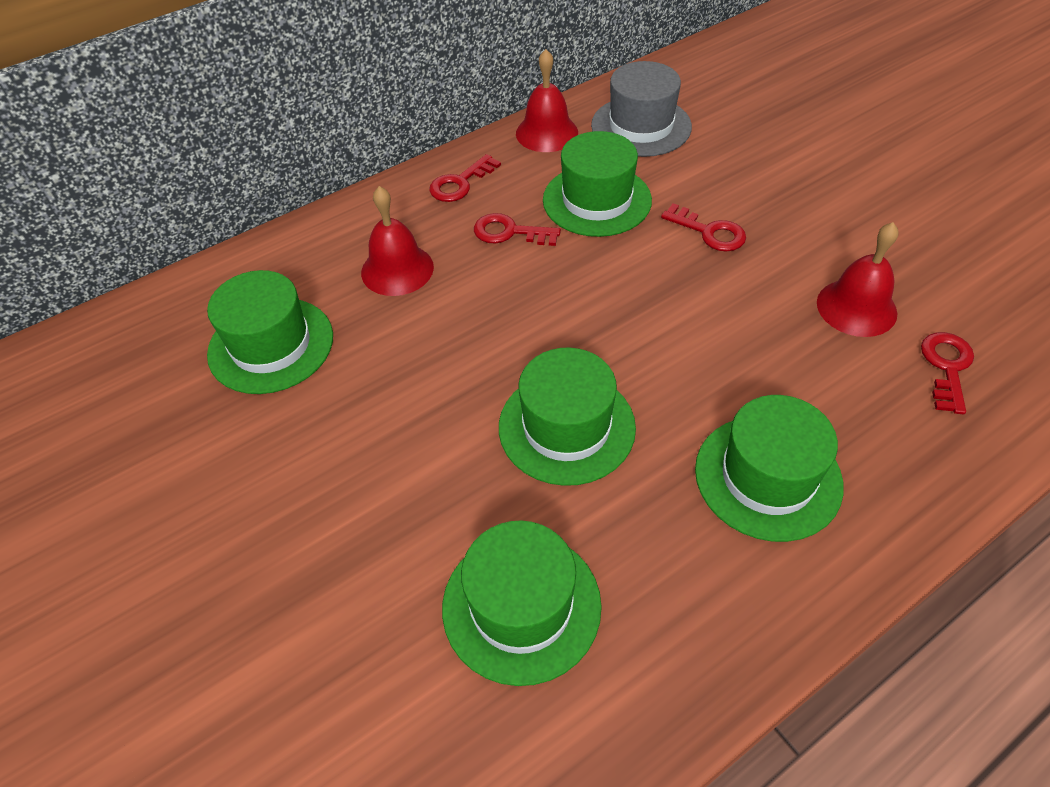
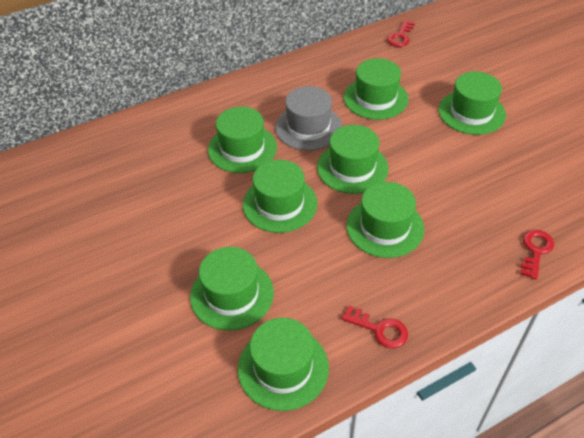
green hat: 5 -> 8
red bell: 3 -> 0
red key: 4 -> 3

